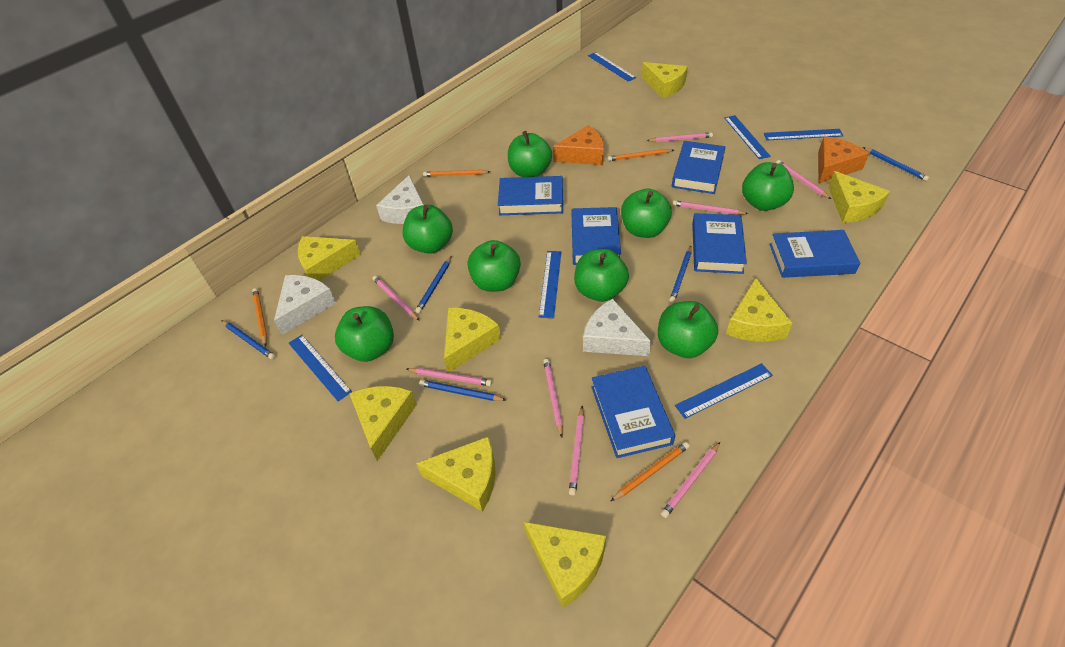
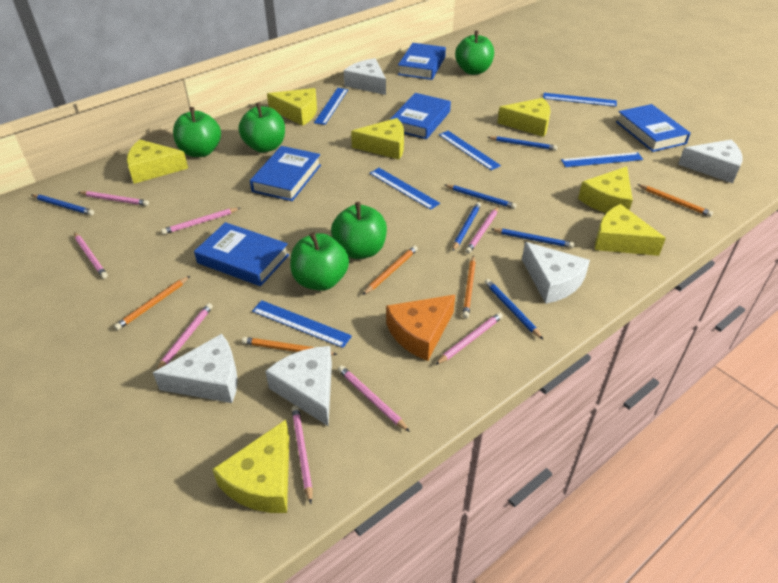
blue book: 6 -> 5
blue pencil: 5 -> 6
green apple: 8 -> 5
orange cheese: 2 -> 1
orange pencil: 4 -> 5
white cheese: 3 -> 5
yellow cheese: 8 -> 7

